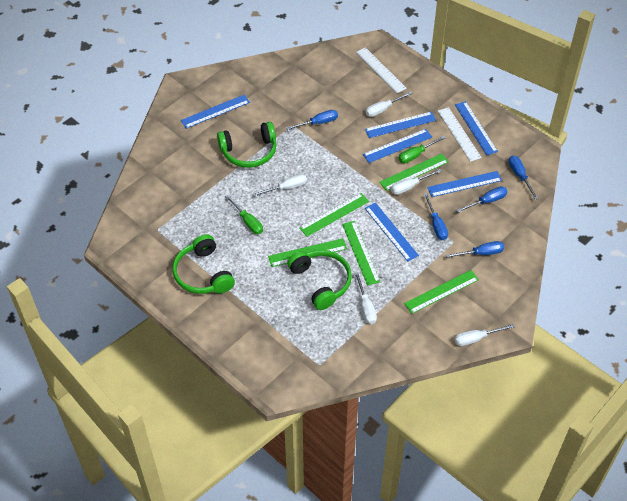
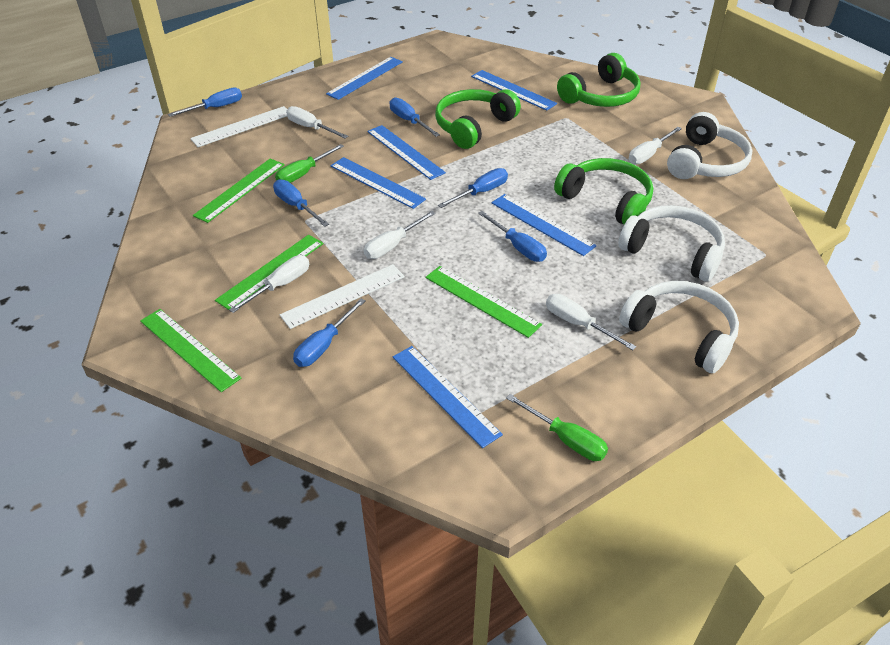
blue screwdriver: 5 -> 6
green ruler: 5 -> 4
white headphones: 0 -> 3

